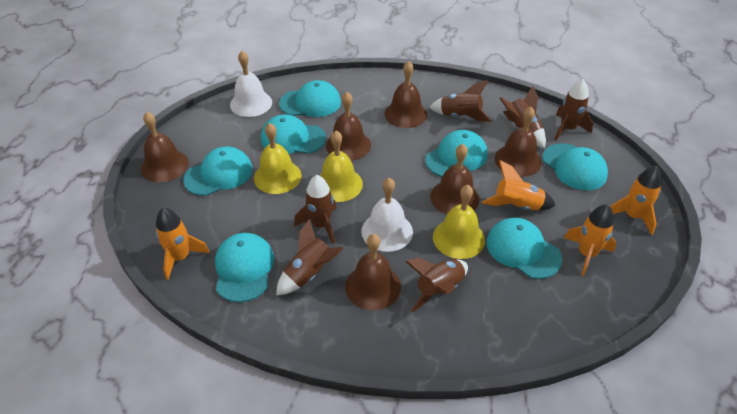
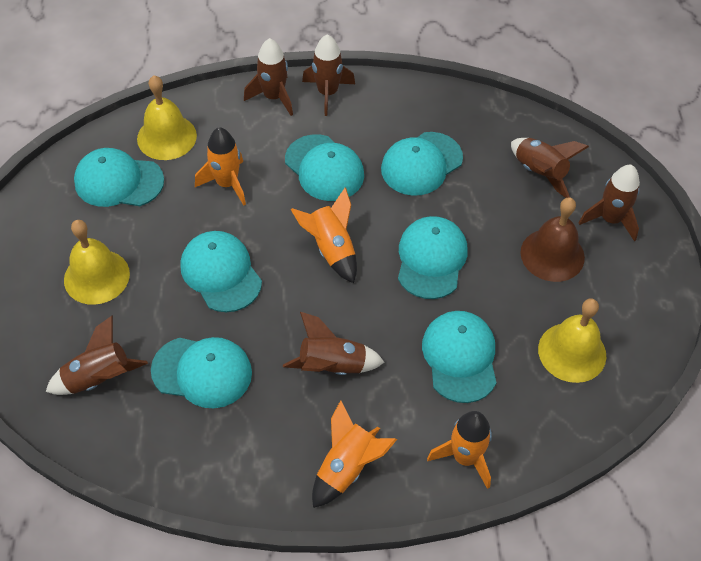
brown bell: 6 -> 1
white bell: 2 -> 0

